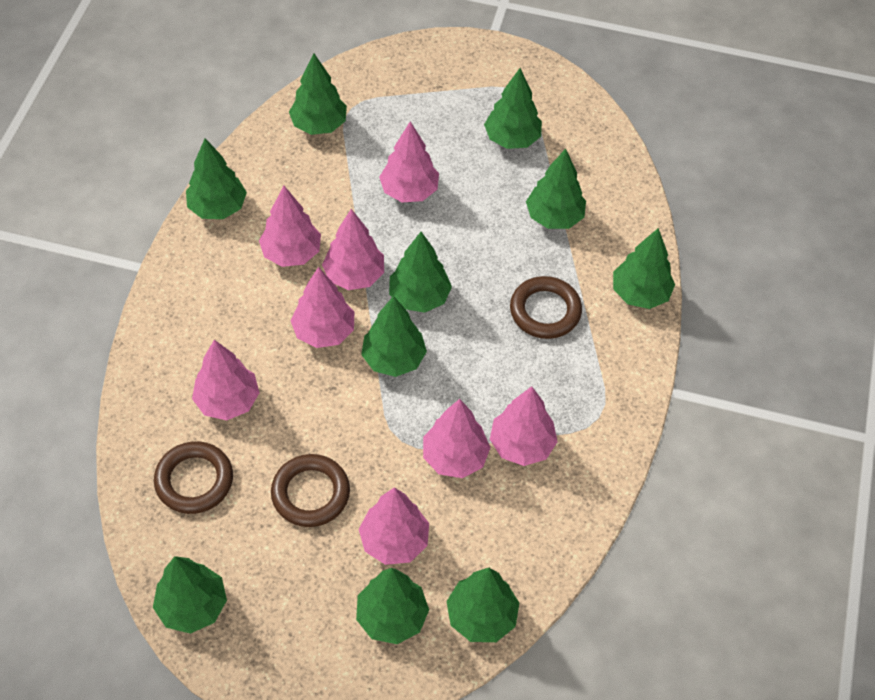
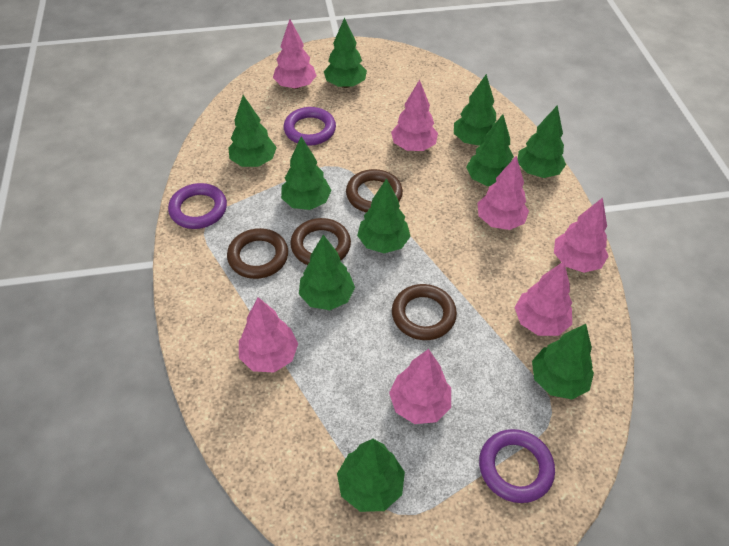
brown ring: 3 -> 4
pink tree: 8 -> 7
purple ring: 0 -> 3

